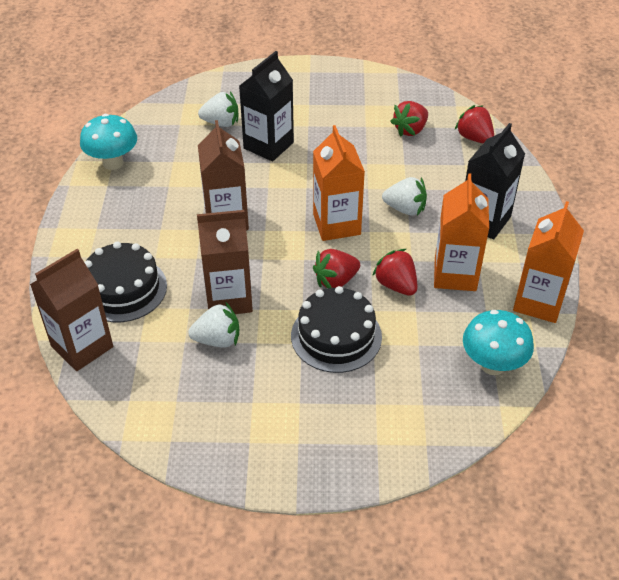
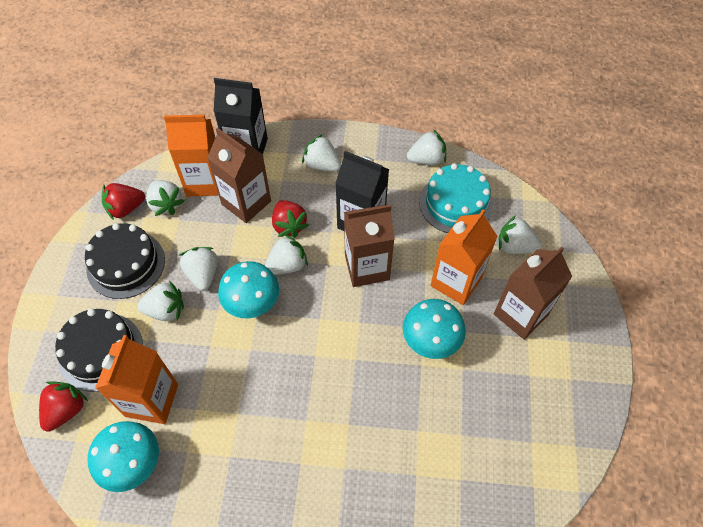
red strawberry: 4 -> 3
turquoise cake: 0 -> 1
turquoise mushroom: 2 -> 3
white strawberry: 3 -> 7

